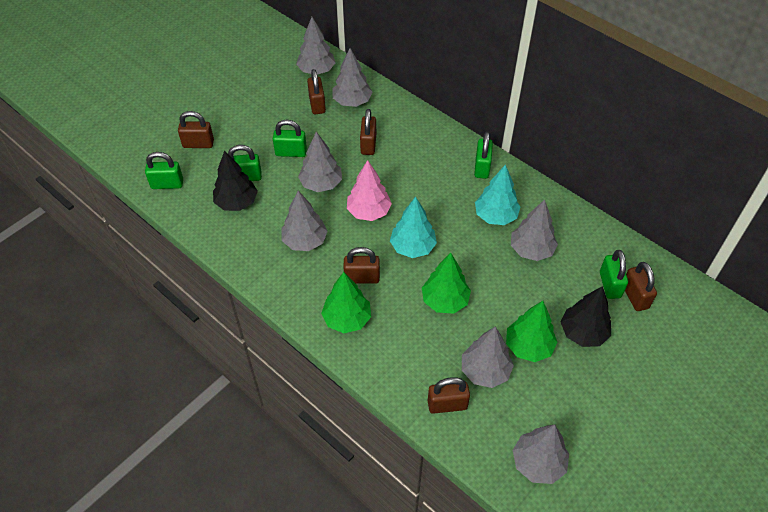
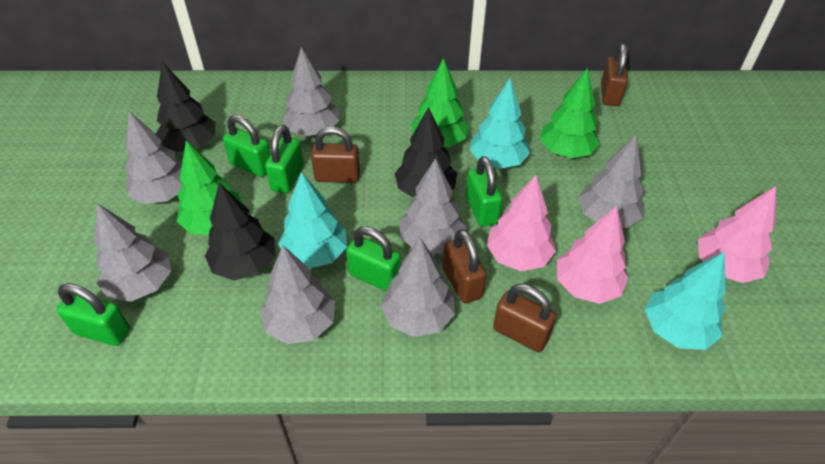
black tree: 2 -> 3
brown padlock: 6 -> 4
pink tree: 1 -> 3
turquoise tree: 2 -> 3

